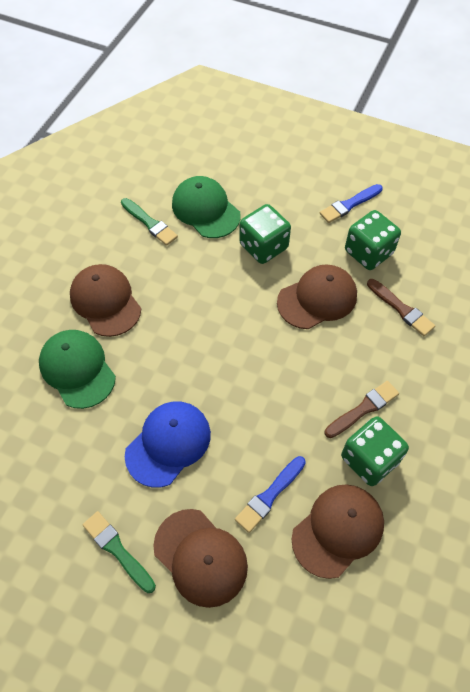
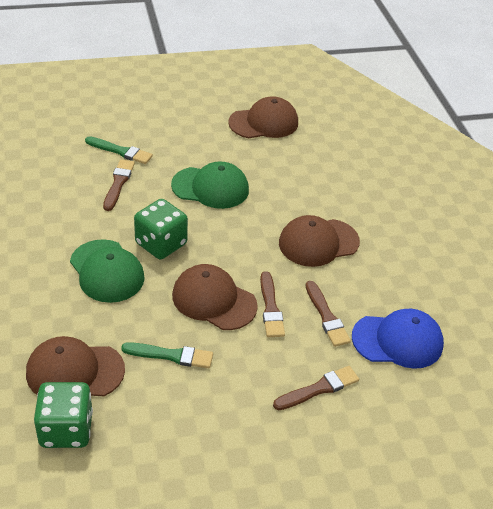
blue brush: 2 -> 0
brown brush: 2 -> 4
green dice: 3 -> 2

